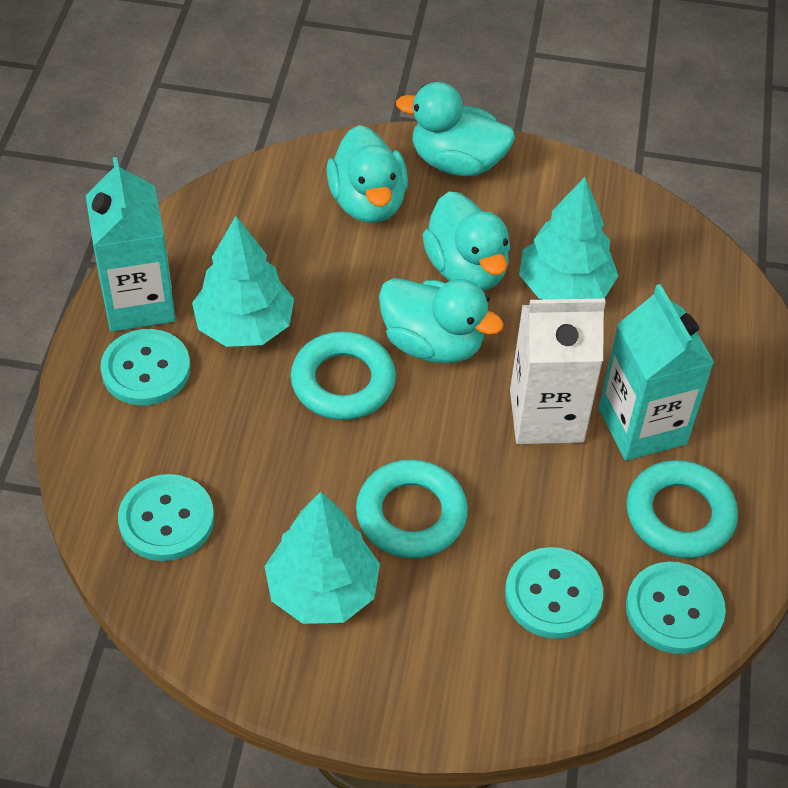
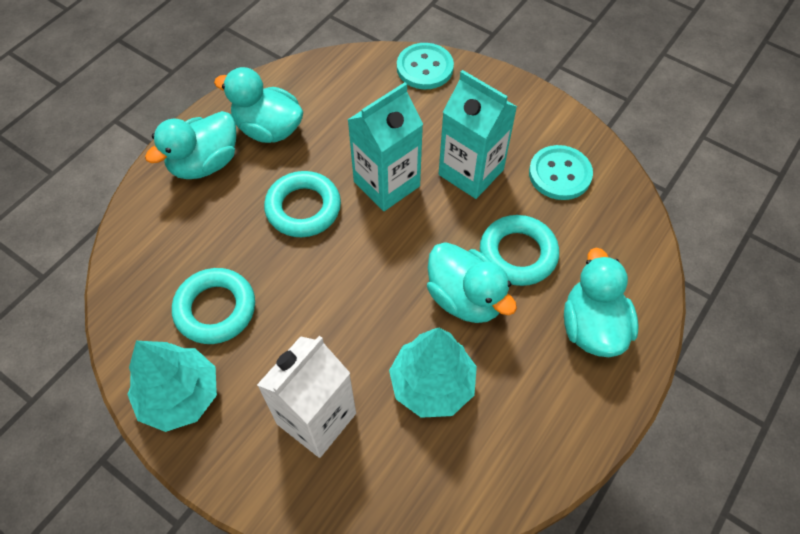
turquoise button: 4 -> 2
turquoise tree: 3 -> 2

